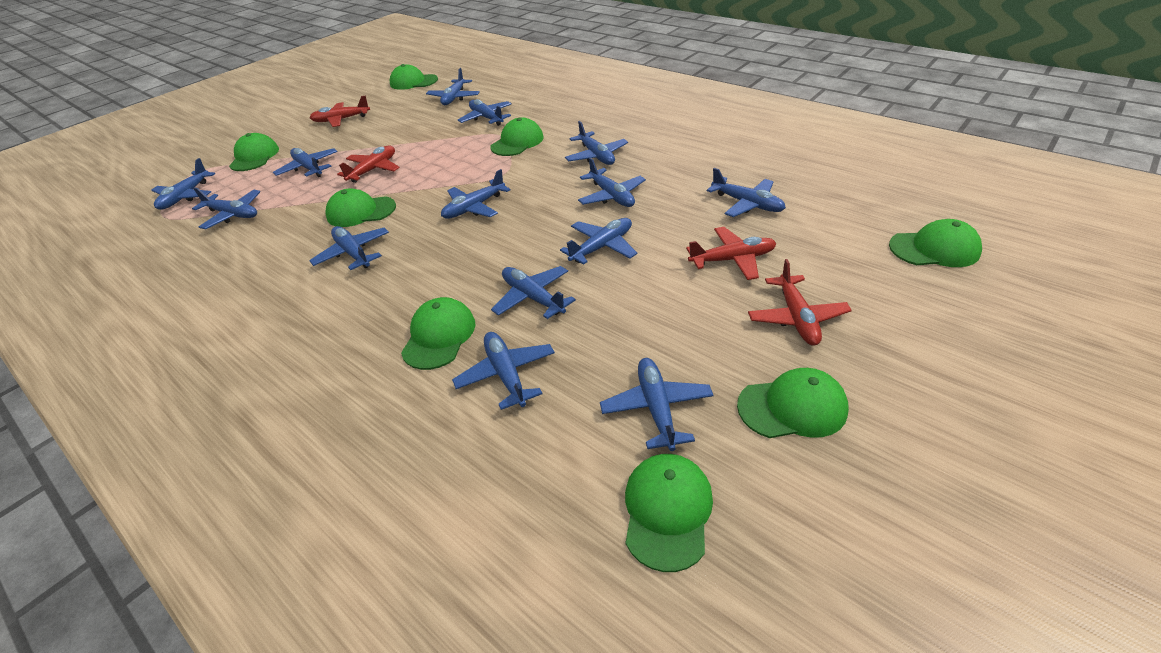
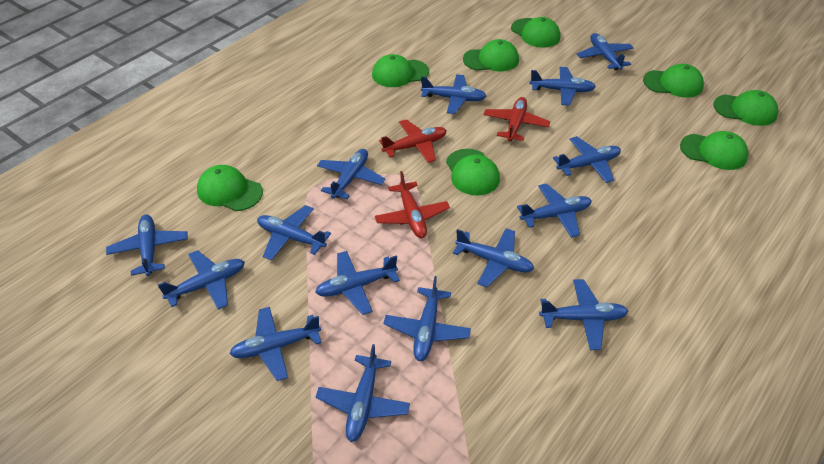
blue plane: 14 -> 15
red plane: 4 -> 3

